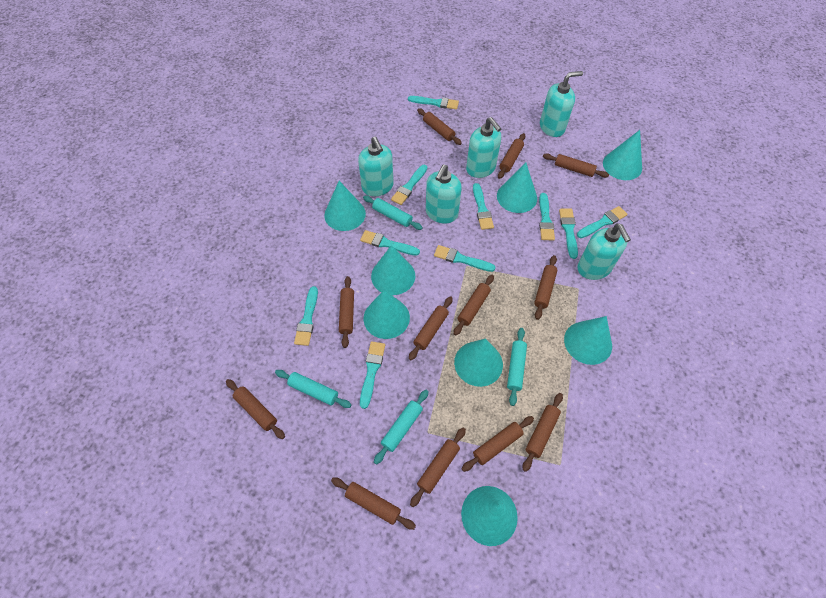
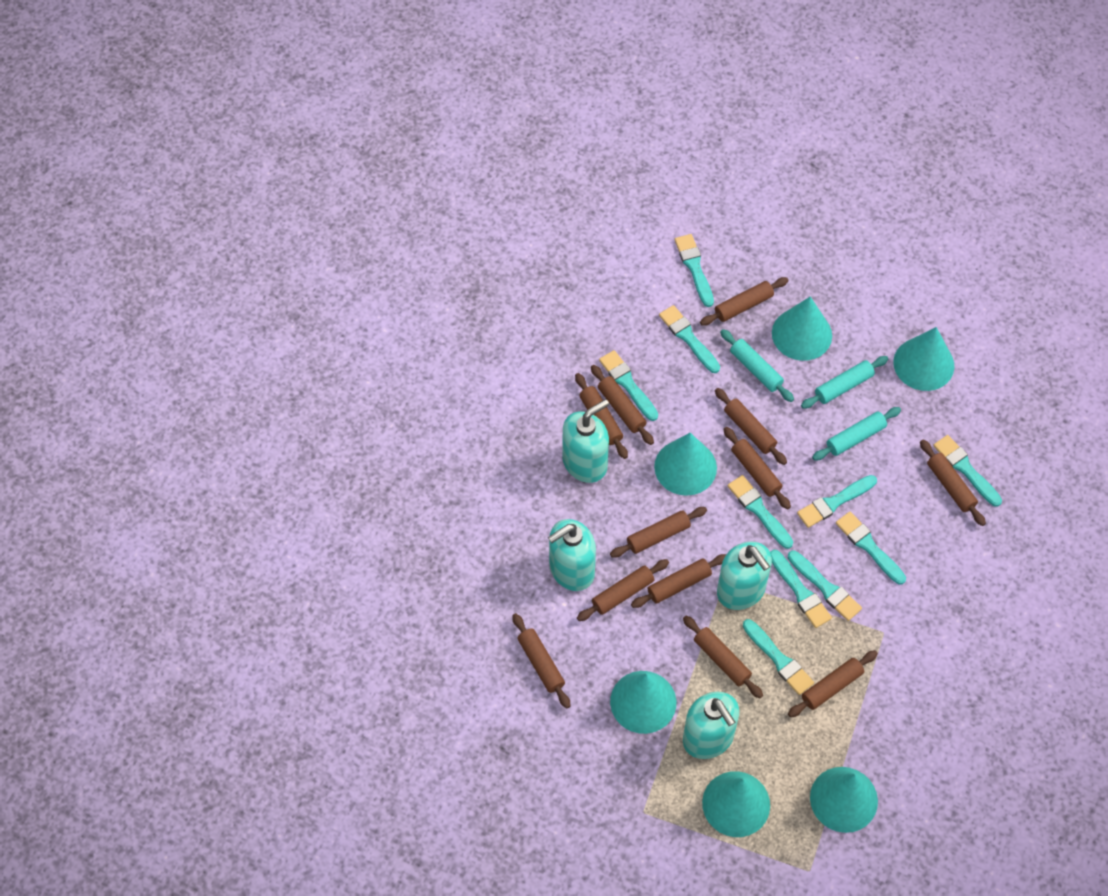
turquoise cone: 8 -> 6
turquoise rolling pin: 4 -> 3
turquoise soap dispenser: 5 -> 4

